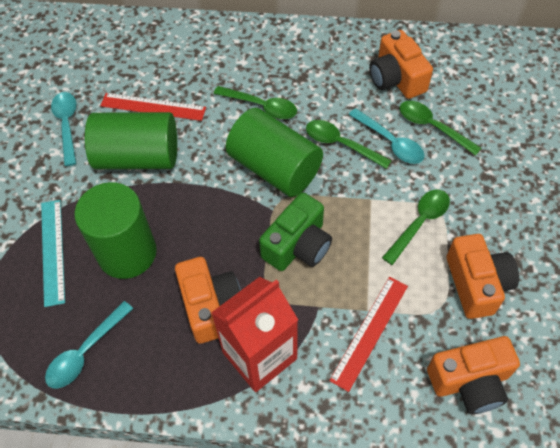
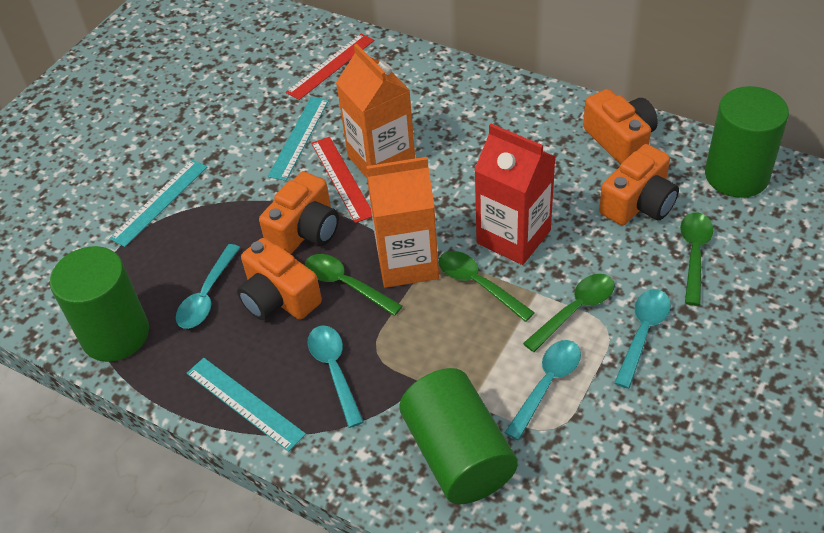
green camera: 1 -> 0
orange carton: 0 -> 2
turquoise ruler: 1 -> 3
turquoise spoon: 3 -> 4

